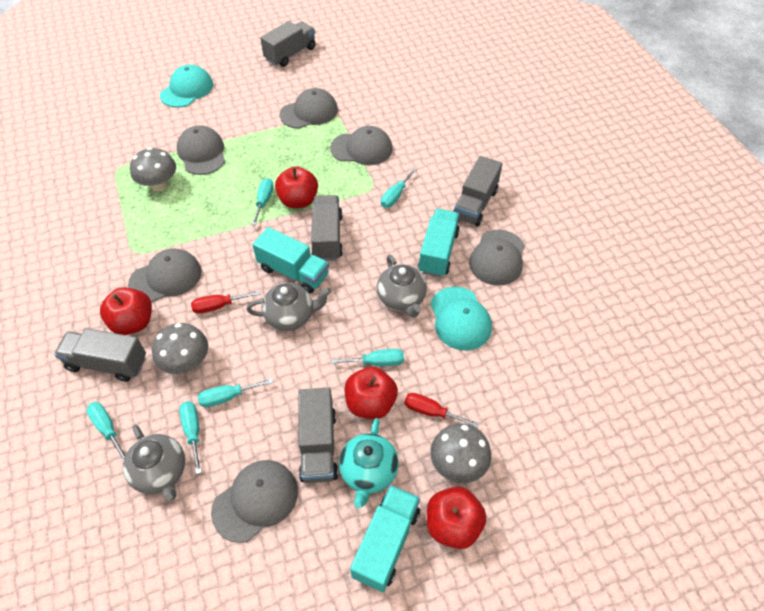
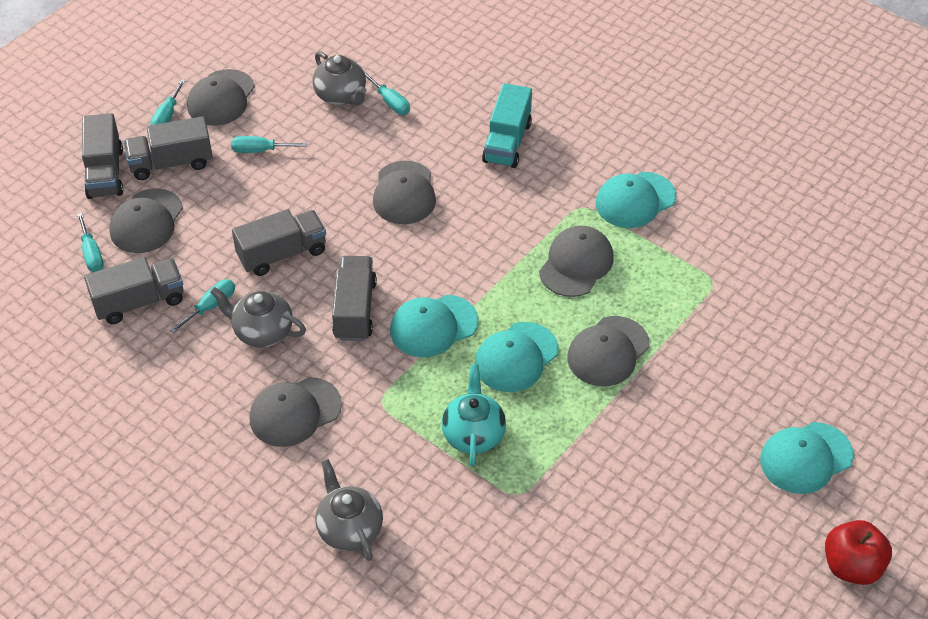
grey mushroom: 3 -> 0
red apple: 4 -> 1
red screwdriver: 2 -> 0
turquoise cap: 2 -> 4
turquoise screwdriver: 6 -> 5
turquoise truck: 3 -> 1

